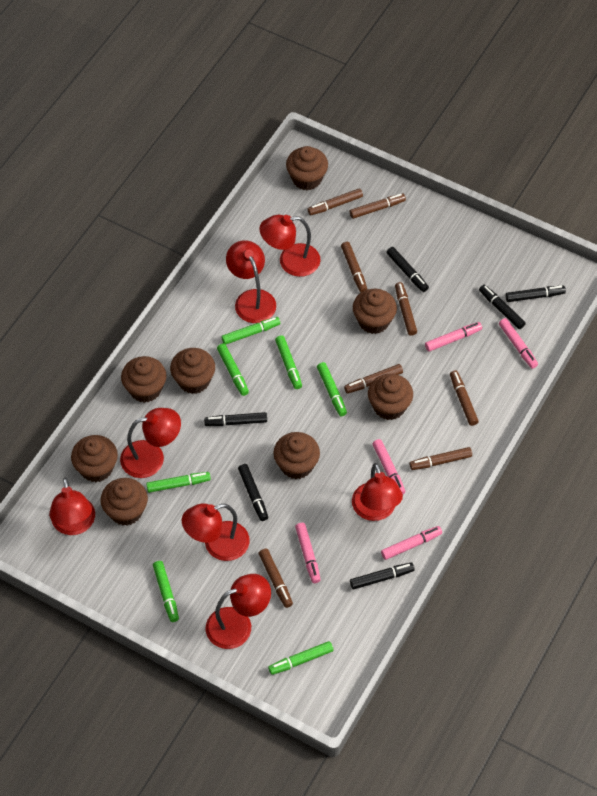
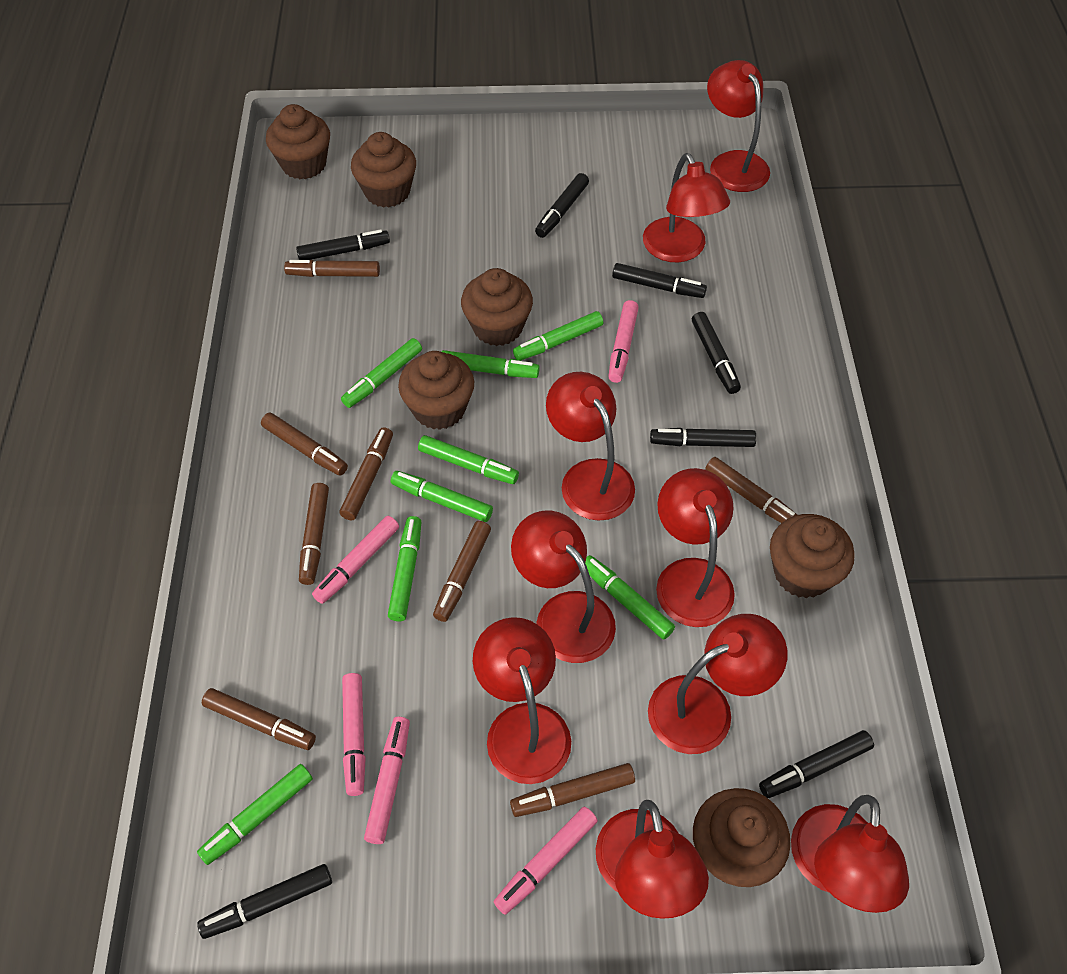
black marker: 6 -> 7
brown cupcake: 8 -> 6
green marker: 7 -> 8
red lamp: 7 -> 9

